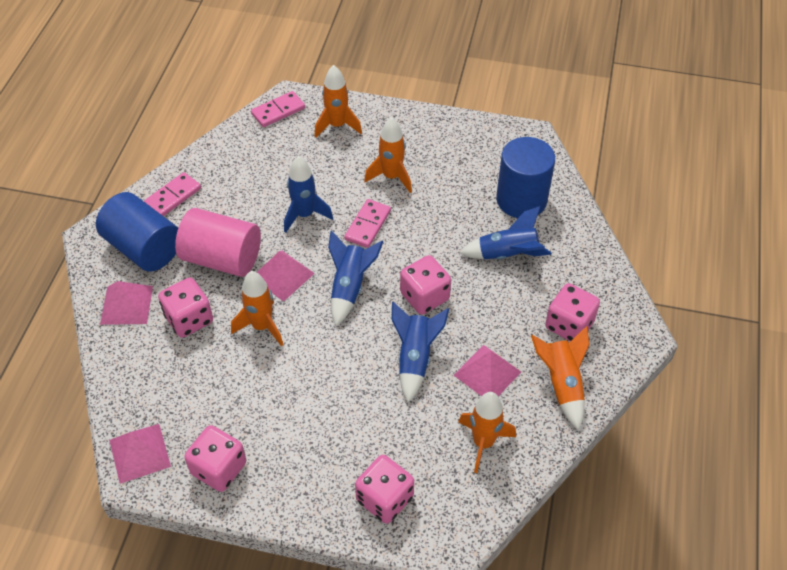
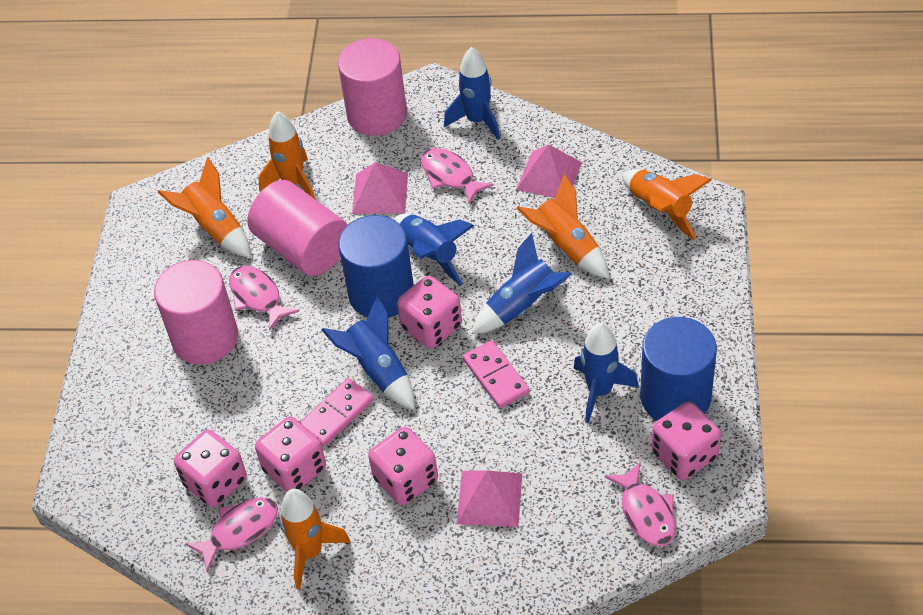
blue rocket: 4 -> 5
pink cylinder: 1 -> 3
pink domino: 3 -> 2
pink fish: 0 -> 4
pink pyramid: 4 -> 3

